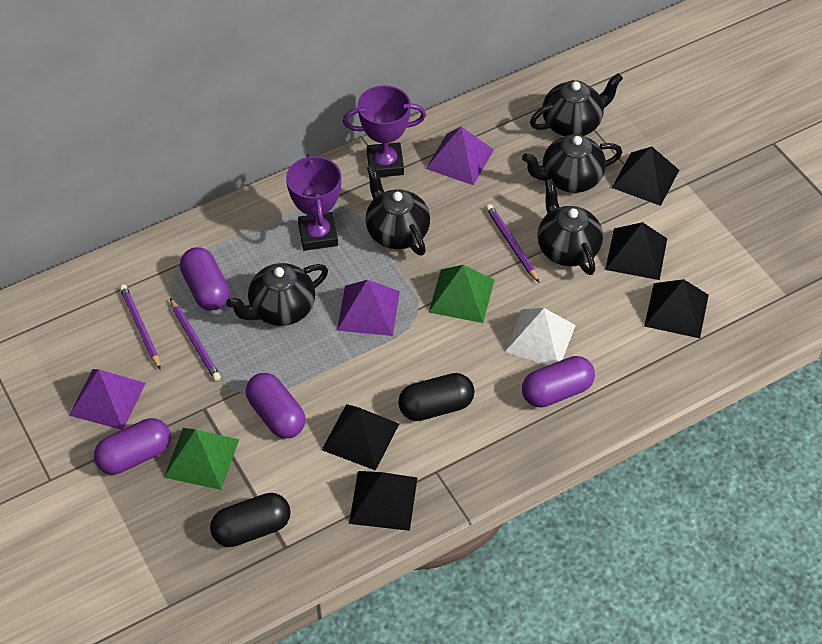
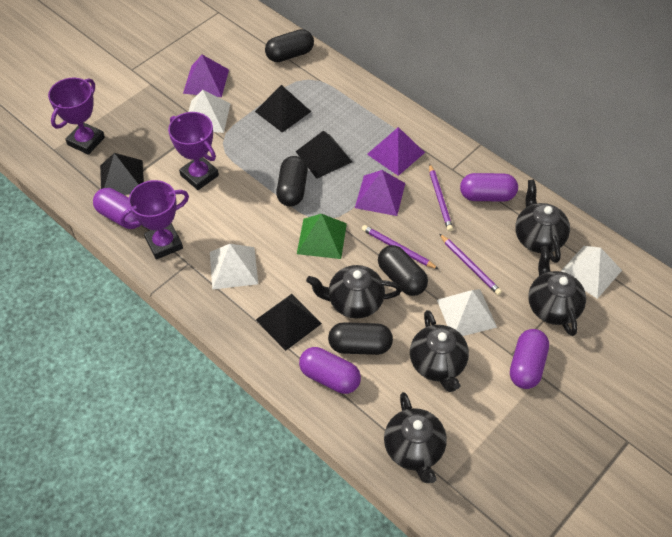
black capsule: 2 -> 4
black pyramid: 5 -> 4
green pyramid: 2 -> 1
purple trophy: 2 -> 3
white pyramid: 1 -> 4

